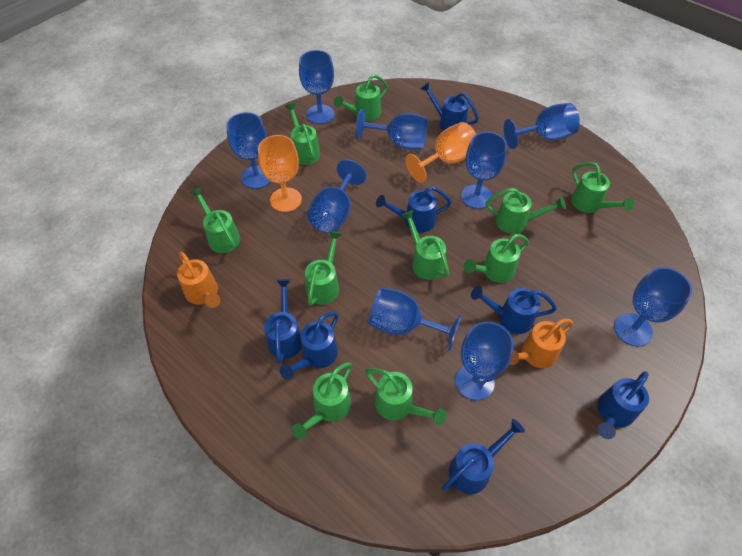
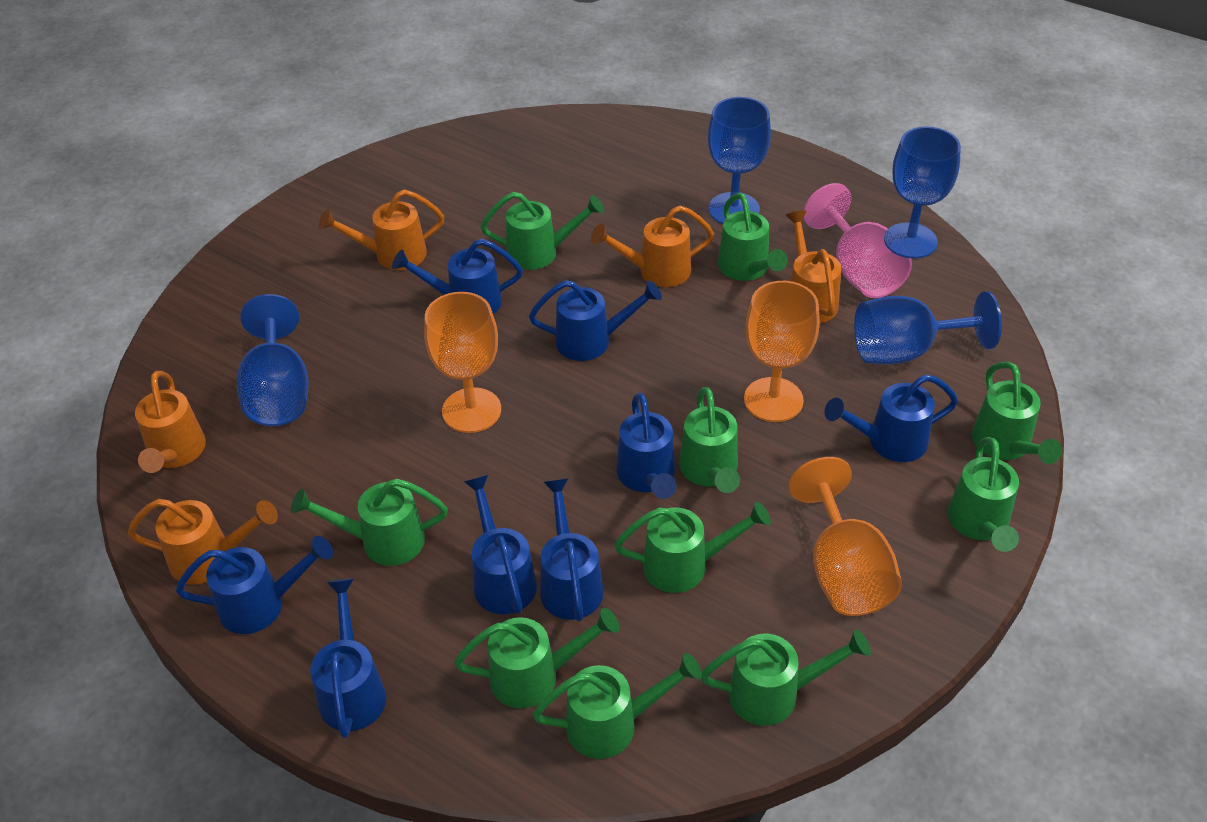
blue goblet: 9 -> 4
blue watering can: 7 -> 8
orange goblet: 2 -> 3
orange watering can: 2 -> 5
pink goblet: 0 -> 1

